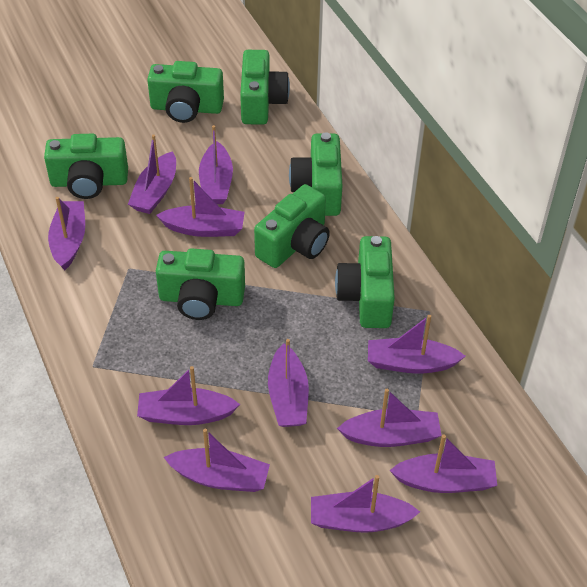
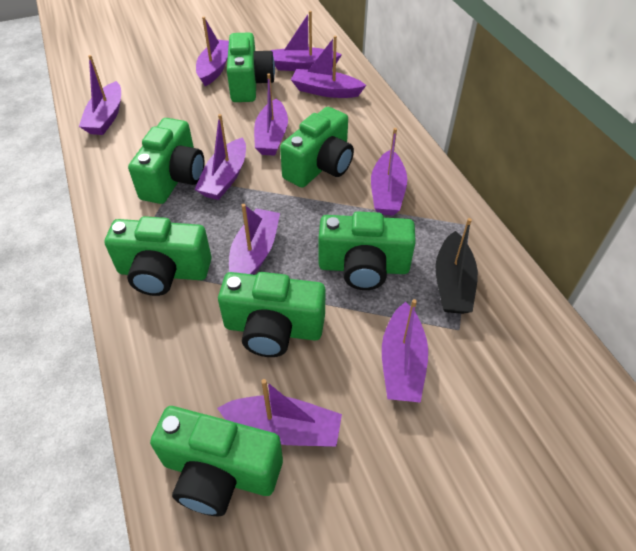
black boat: 0 -> 1
purple boat: 11 -> 10

